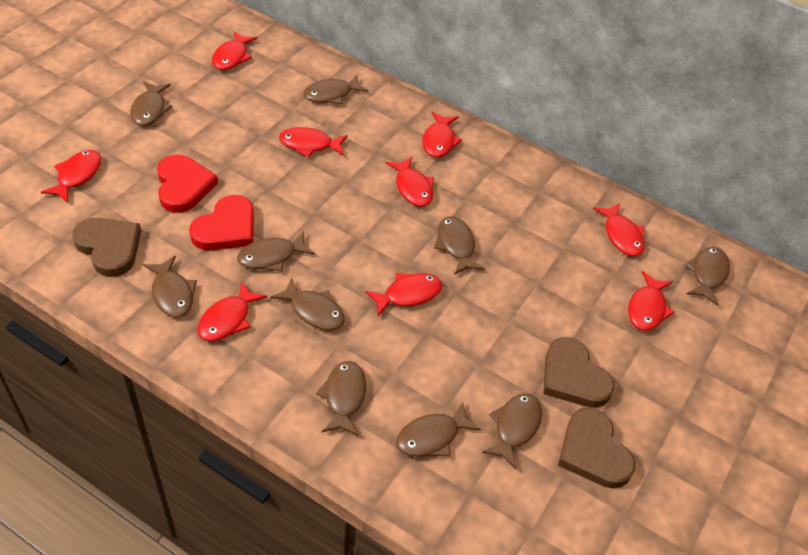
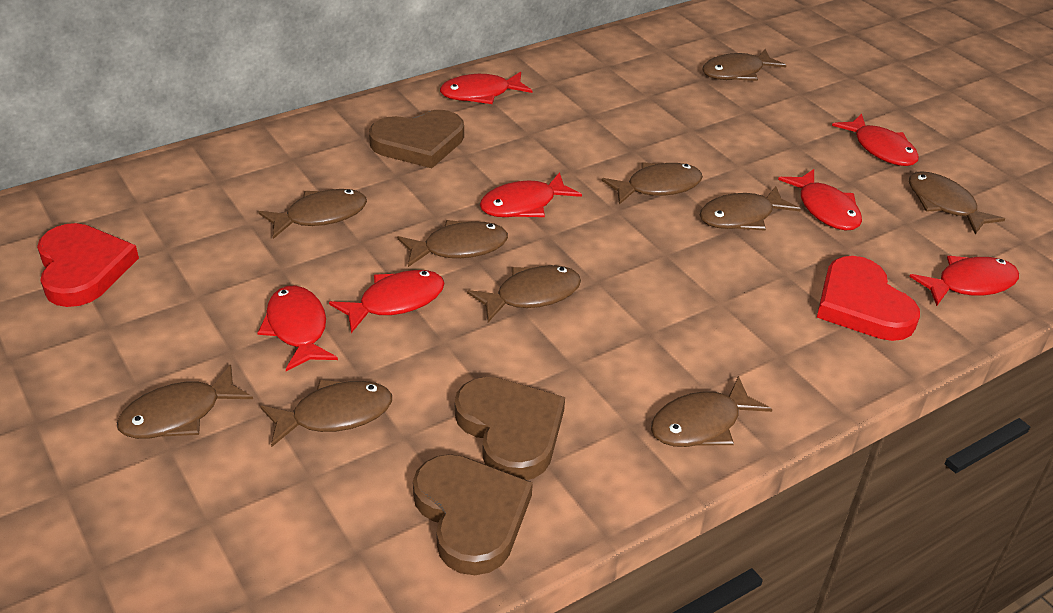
red fish: 9 -> 7

